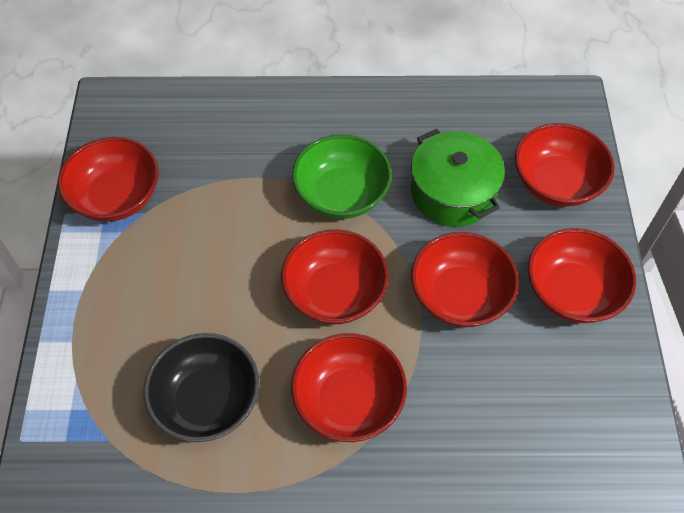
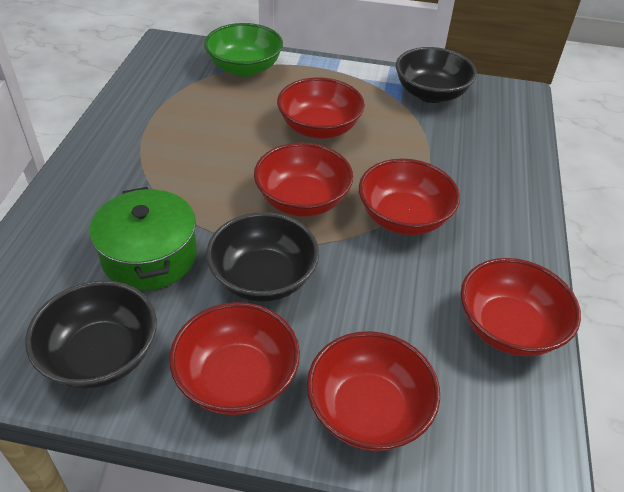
black bowl: 1 -> 3

